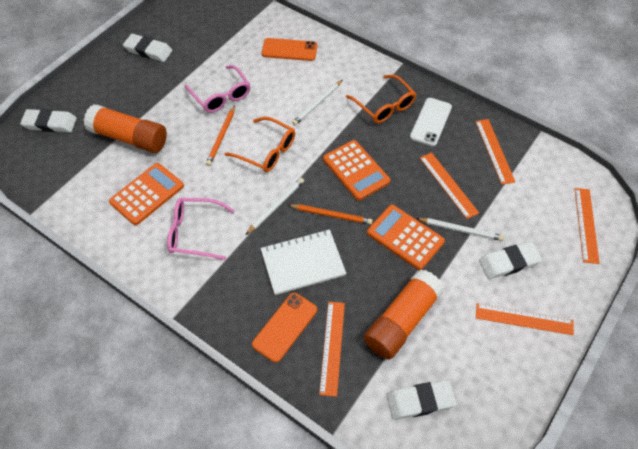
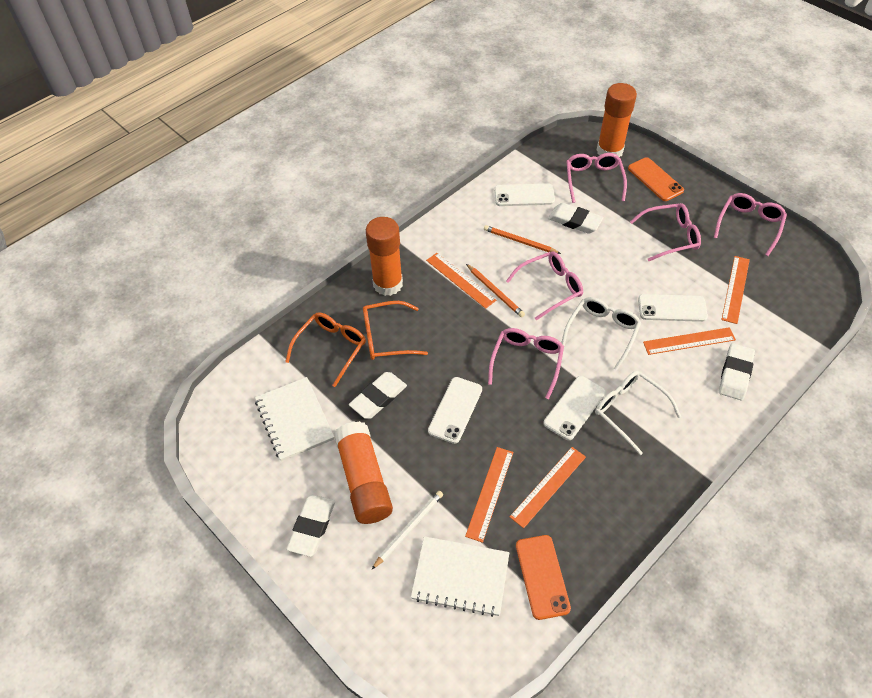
orange calculator: 3 -> 0
orange glue stick: 2 -> 3
pink glasses: 2 -> 5
white glasses: 0 -> 2
white notebook: 1 -> 2
white pencil: 3 -> 1
white phone: 1 -> 4

